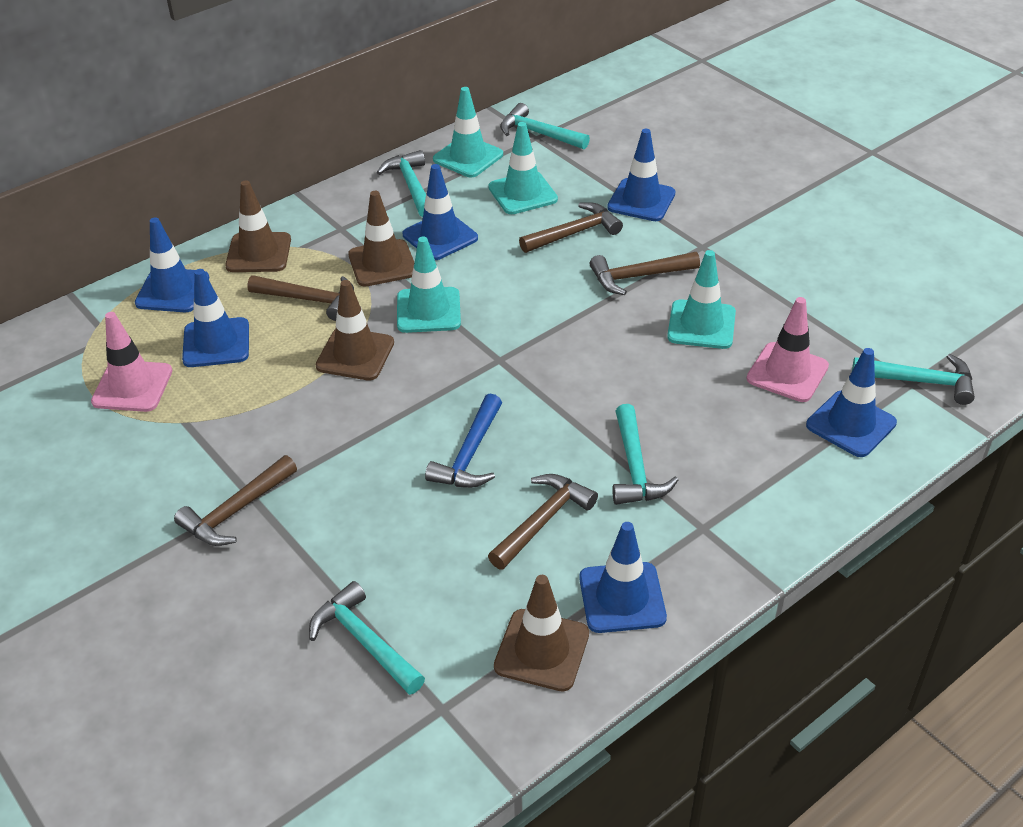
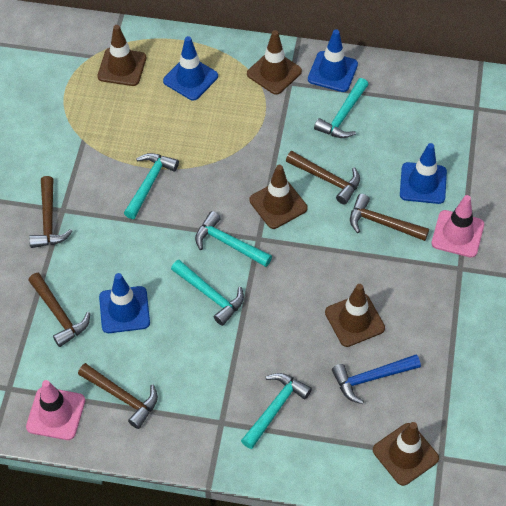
blue traffic cone: 6 -> 4
brown traffic cone: 4 -> 5
turquoise traffic cone: 4 -> 0

